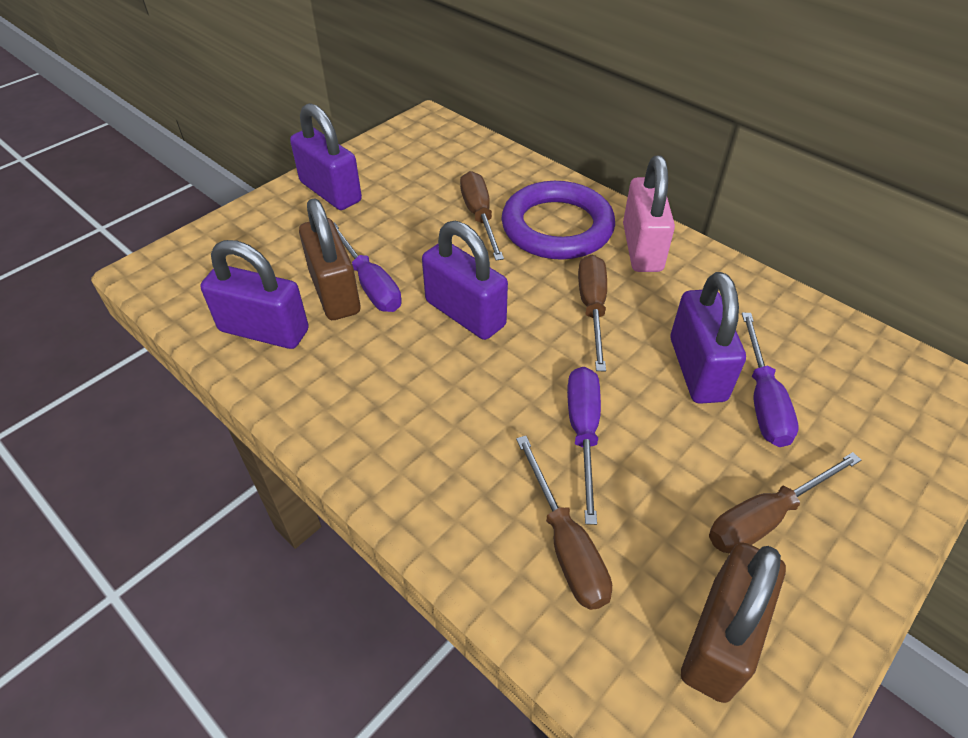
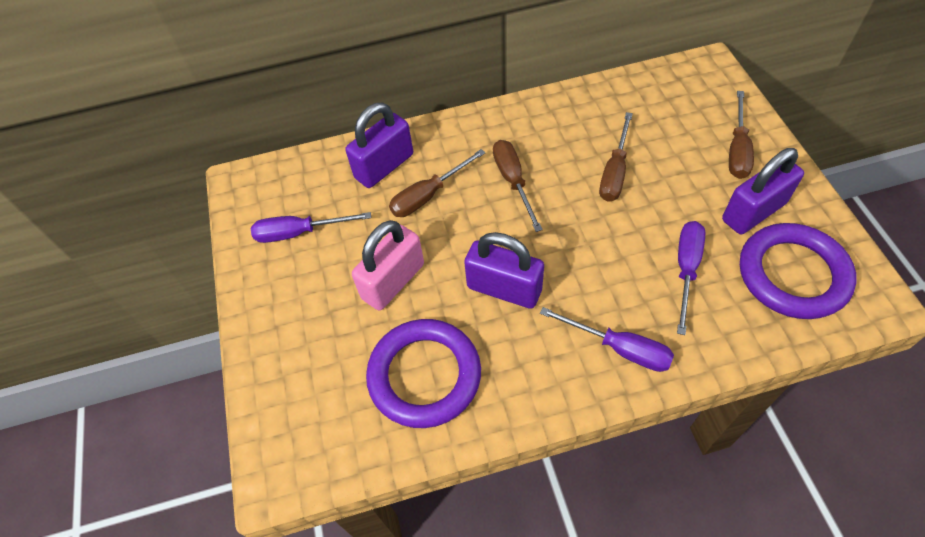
brown padlock: 2 -> 0
purple padlock: 4 -> 3
purple ring: 1 -> 2

